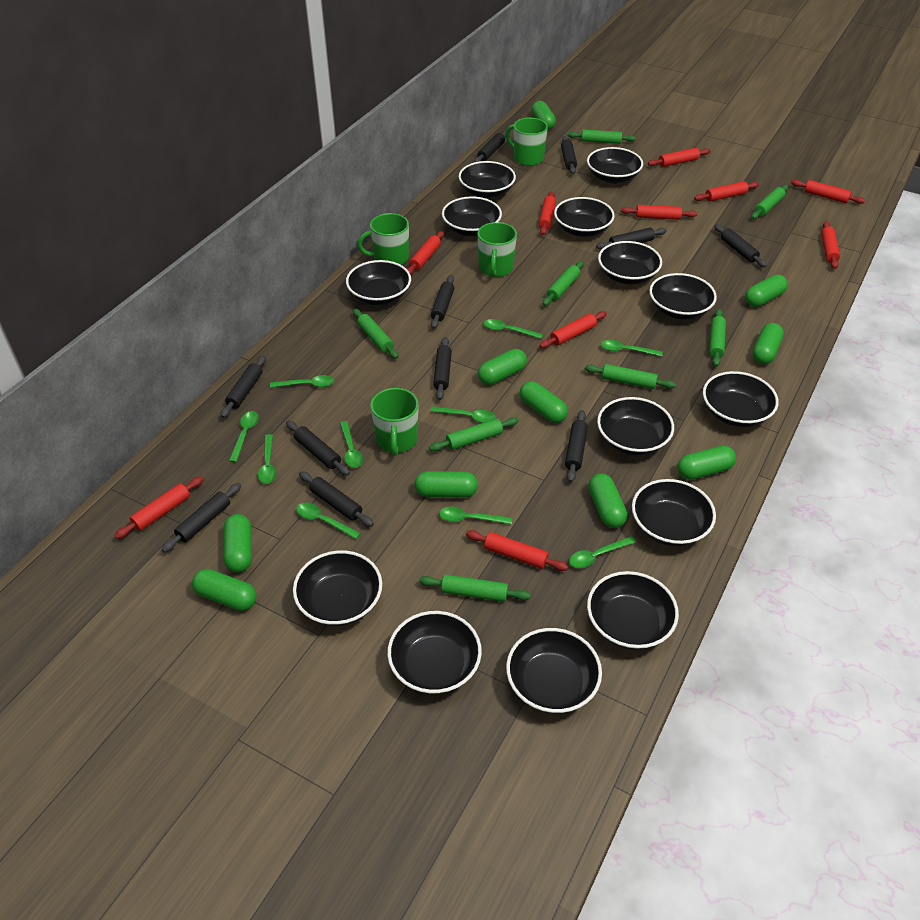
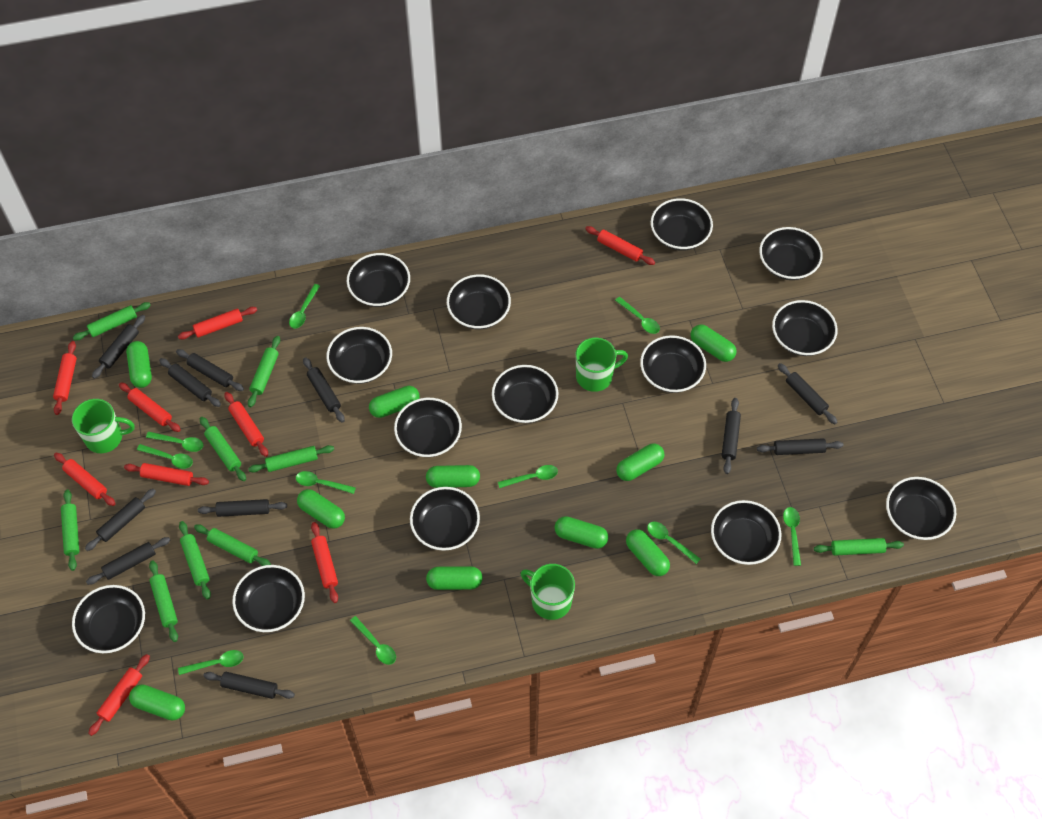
green mug: 4 -> 3
green rolling pin: 8 -> 9
red rolling pin: 10 -> 9

